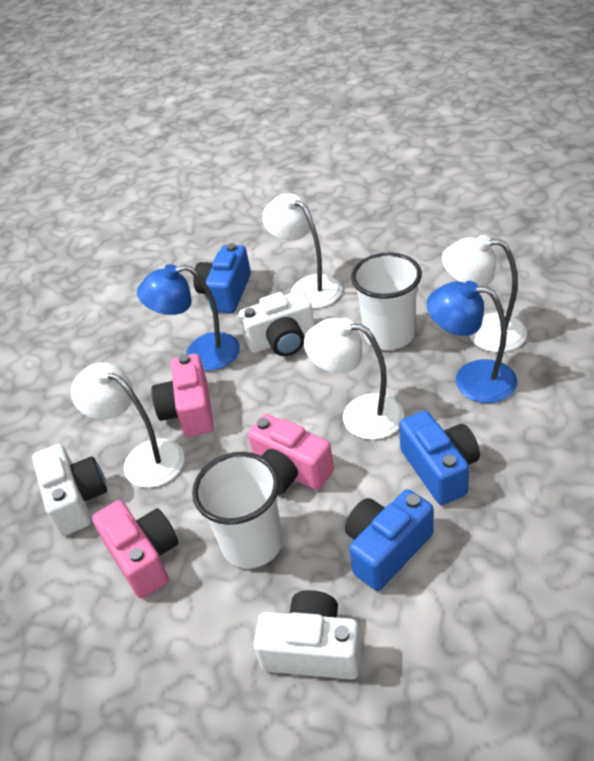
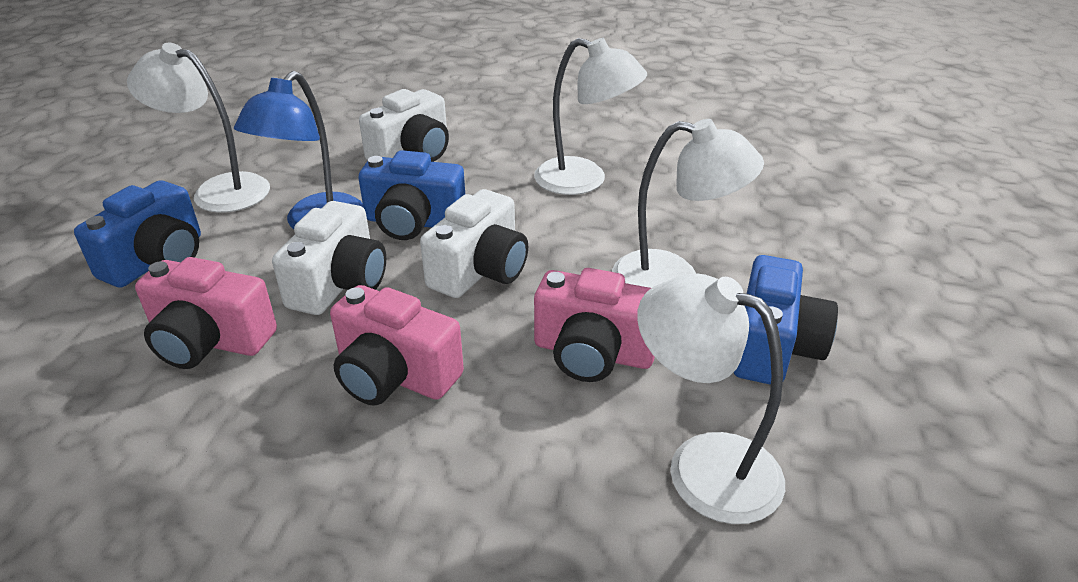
blue lamp: 2 -> 1
white cup: 2 -> 0

